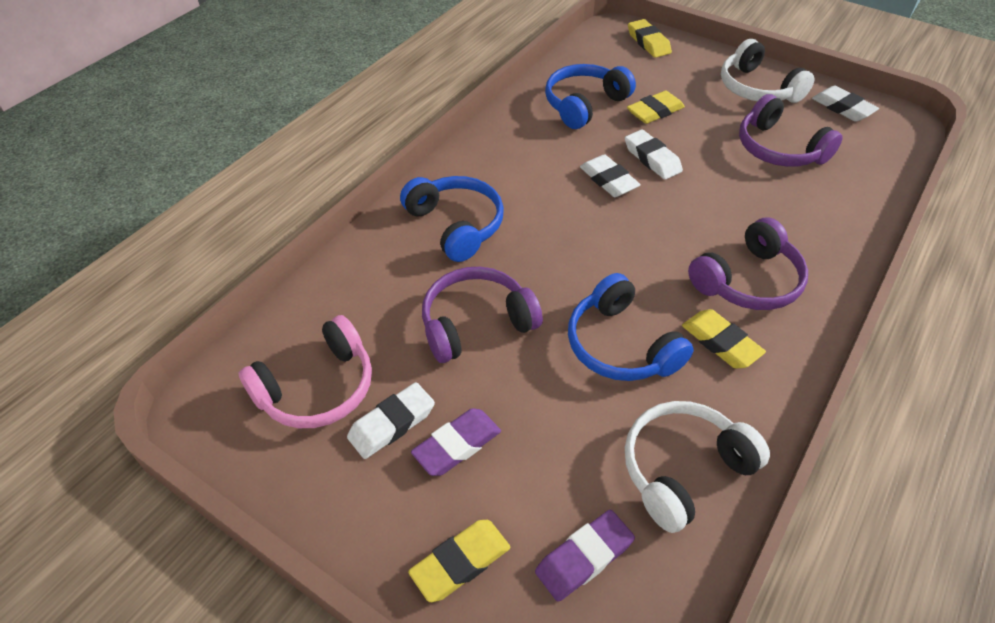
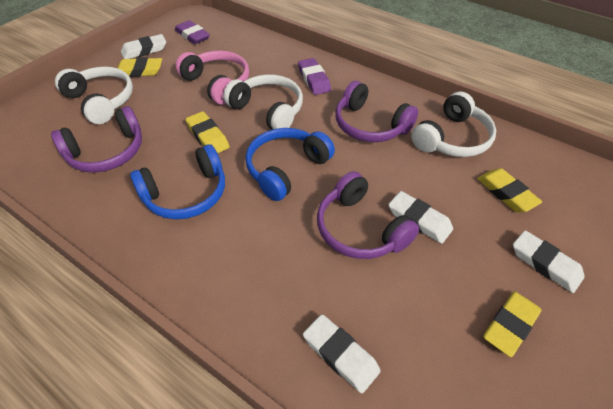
blue headphones: 3 -> 2
white headphones: 2 -> 3

